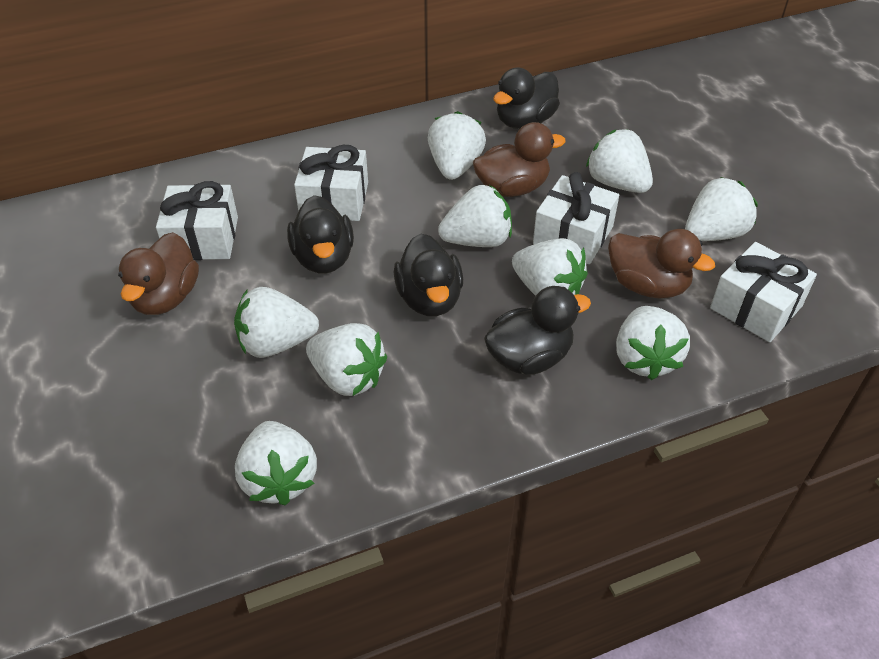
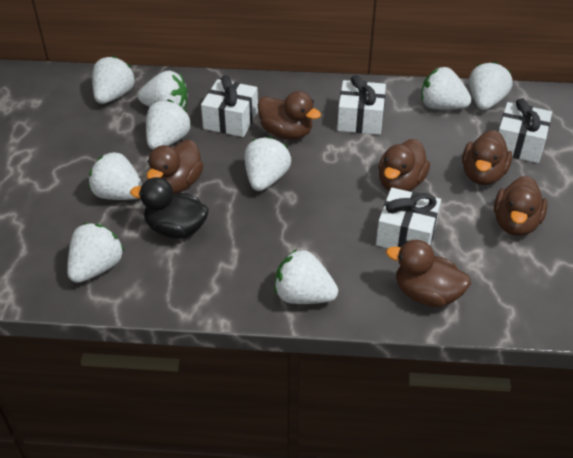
black duck: 4 -> 1
brown duck: 3 -> 6

